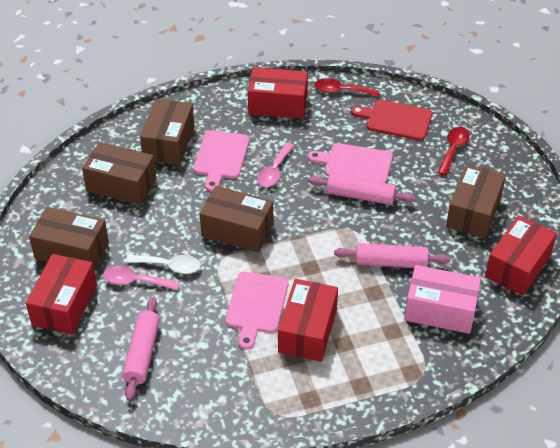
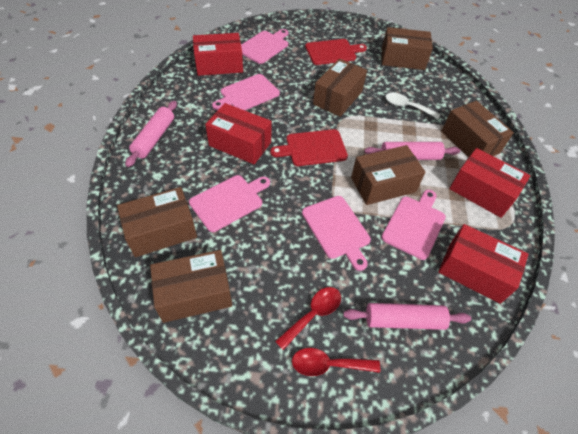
brown box: 5 -> 6
pink box: 1 -> 0
pink cutting board: 3 -> 5
pink spoon: 2 -> 0
red cutting board: 1 -> 2

